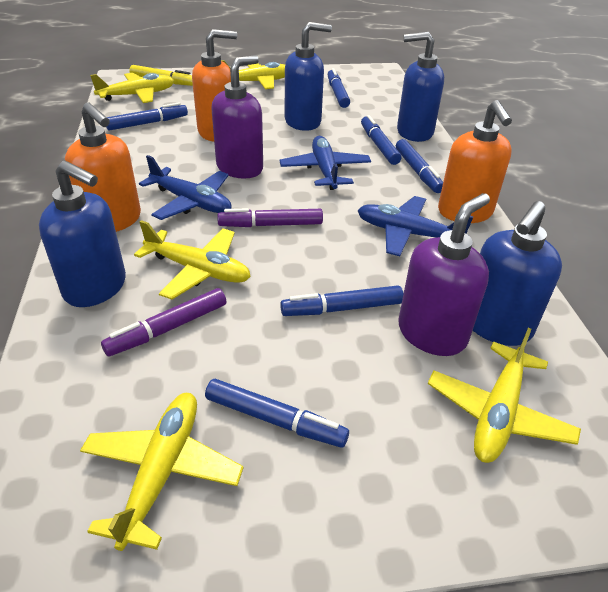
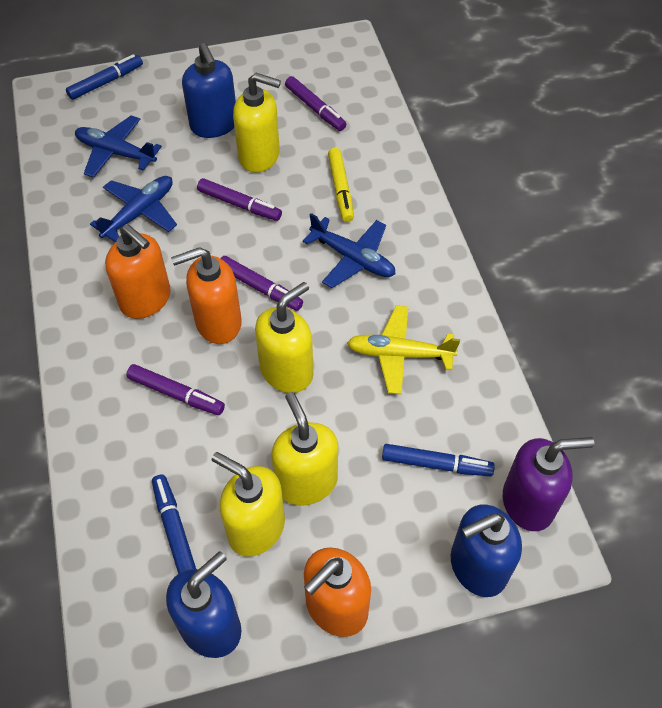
blue marker: 6 -> 3
blue soap dispenser: 4 -> 3
purple marker: 2 -> 4
purple soap dispenser: 2 -> 1
yellow plane: 5 -> 1
yellow soap dispenser: 0 -> 4

